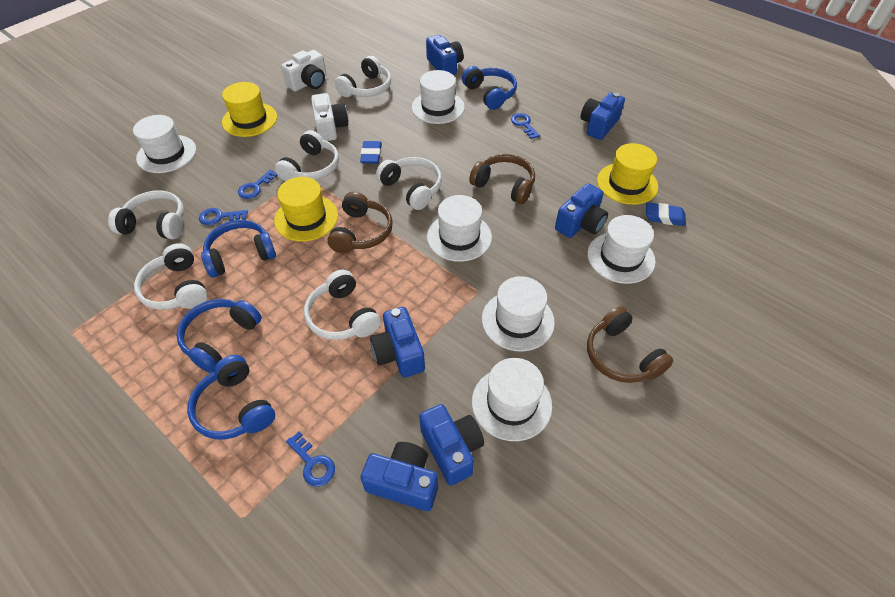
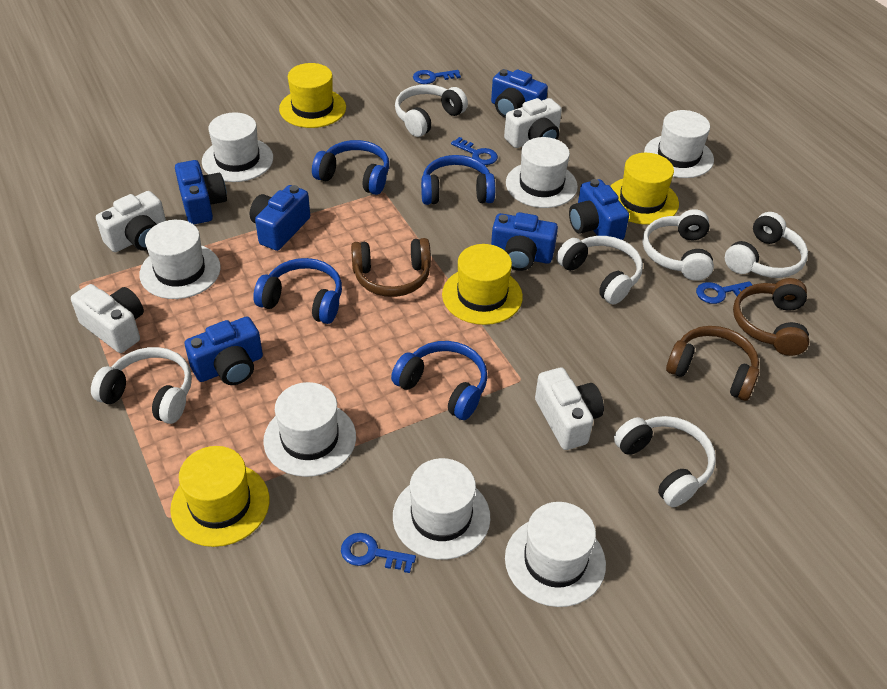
blue eraser: 2 -> 0
white camera: 2 -> 4
white hat: 6 -> 7
yellow hat: 3 -> 4

